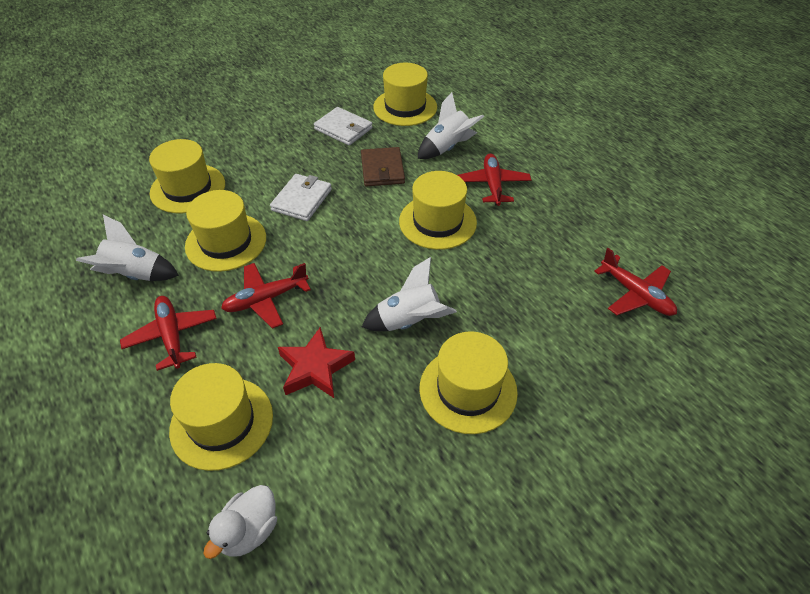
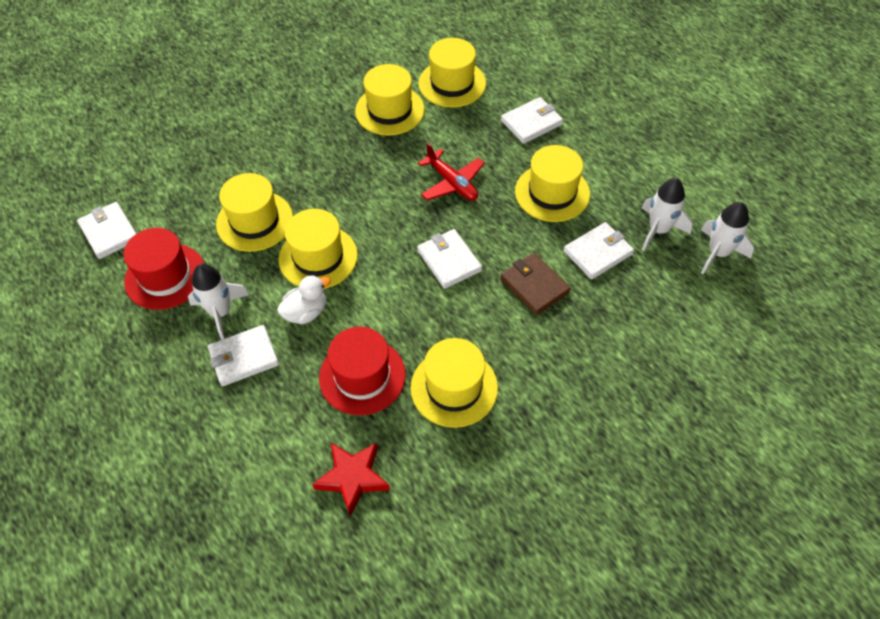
red hat: 0 -> 2
red plane: 4 -> 1
white wallet: 2 -> 5

